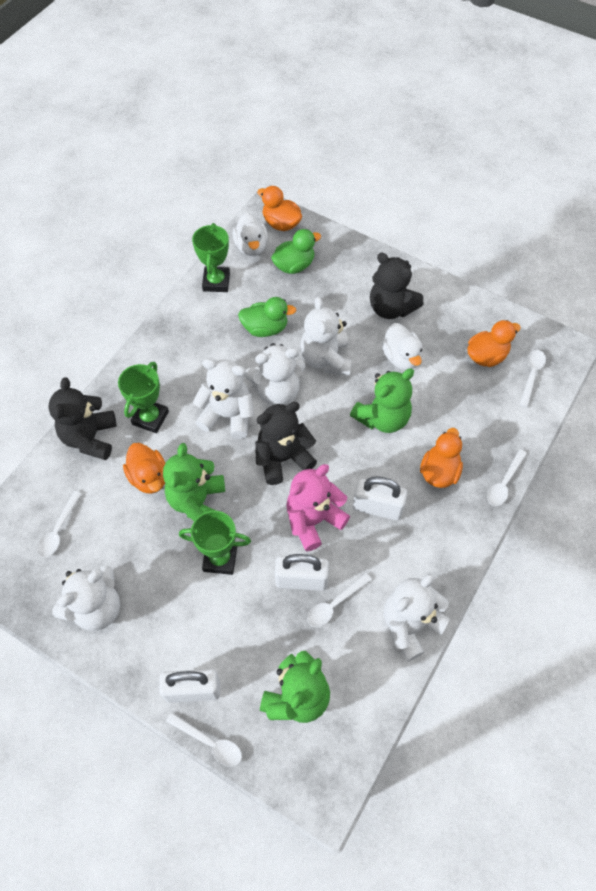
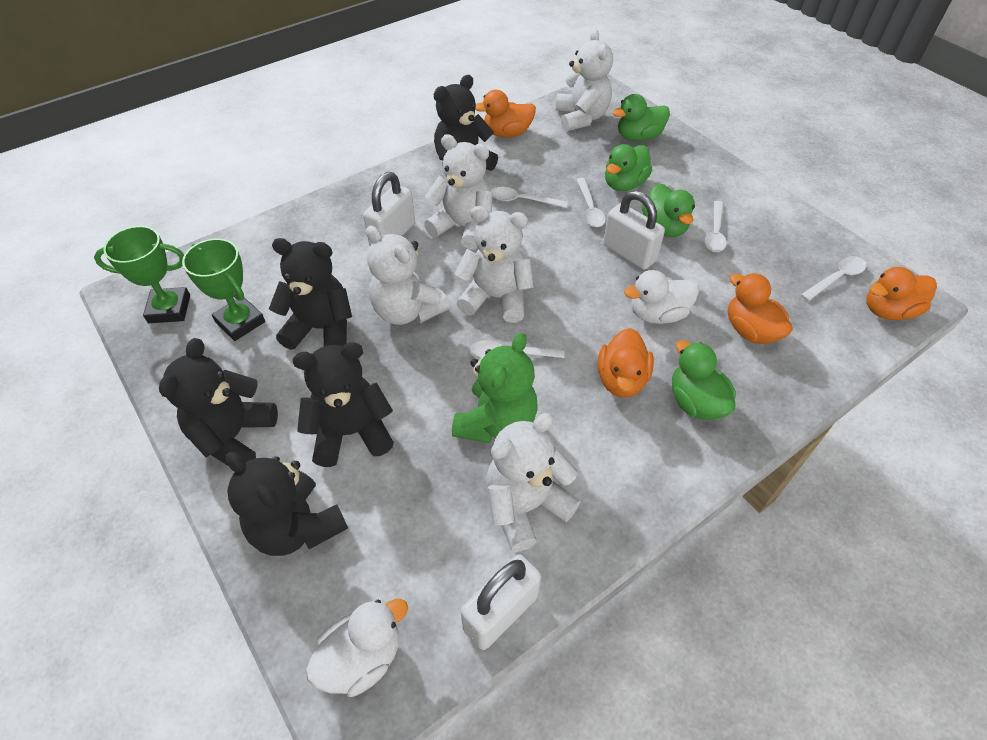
black teddy bear: 3 -> 5
green duck: 2 -> 4
green teddy bear: 3 -> 1
green trophy: 3 -> 2
pink teddy bear: 1 -> 0

